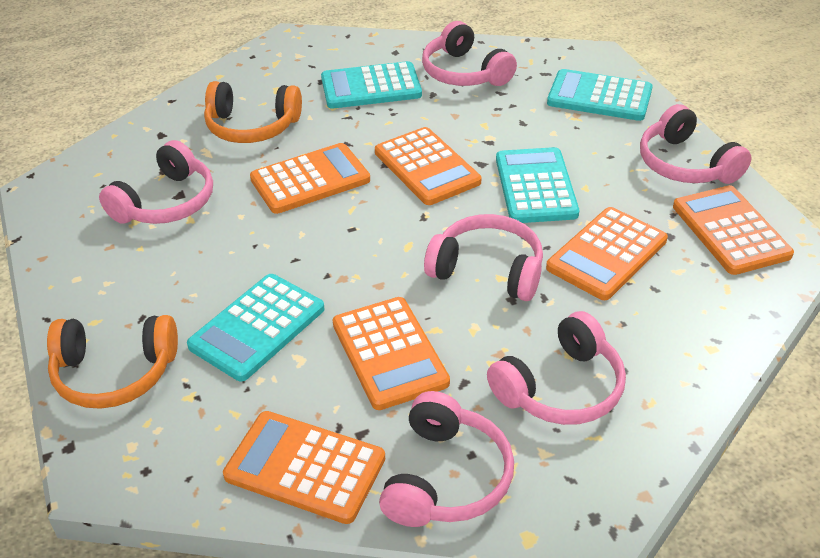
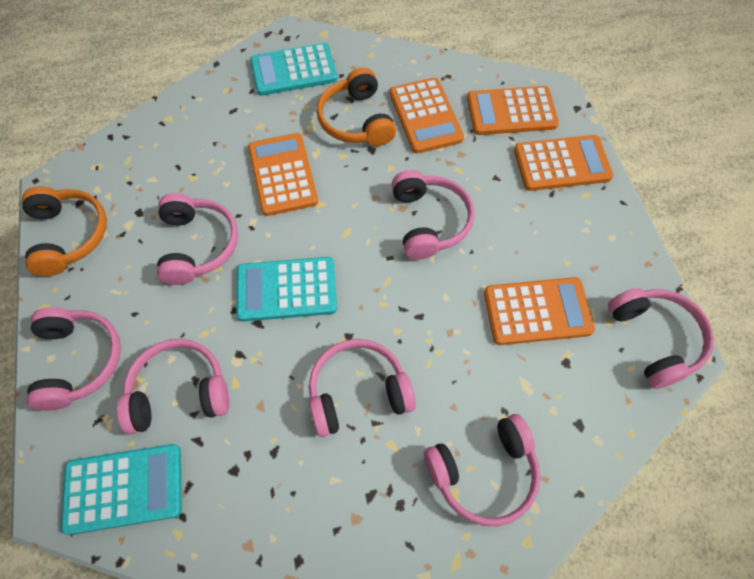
orange calculator: 6 -> 5
pink headphones: 6 -> 7
turquoise calculator: 4 -> 3

